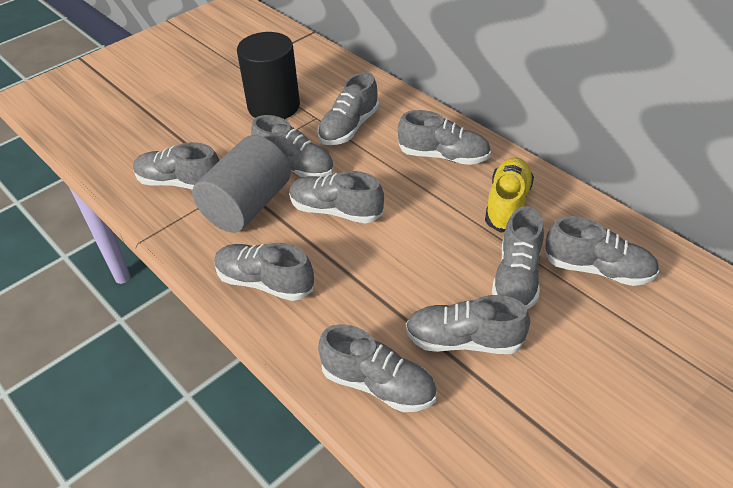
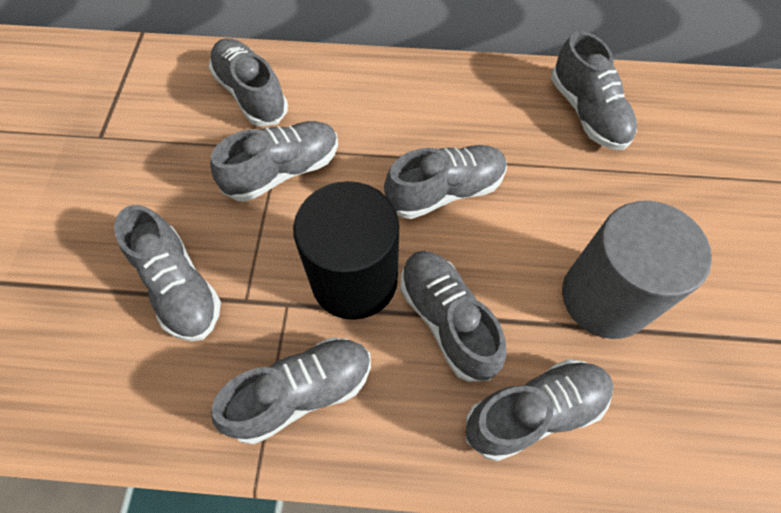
grey shoe: 10 -> 8
yellow shoe: 1 -> 0

